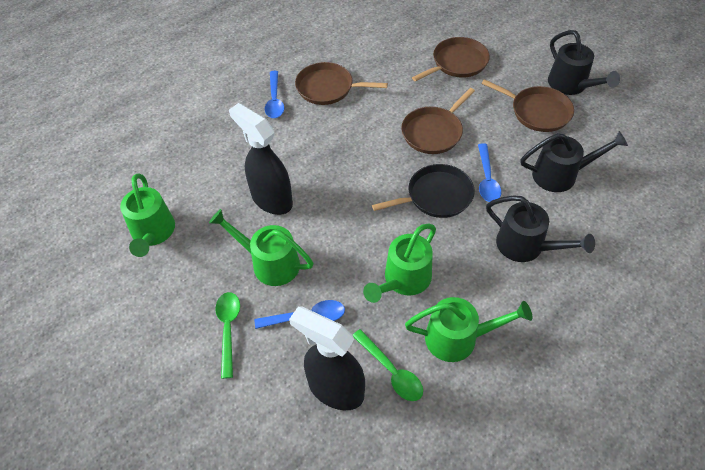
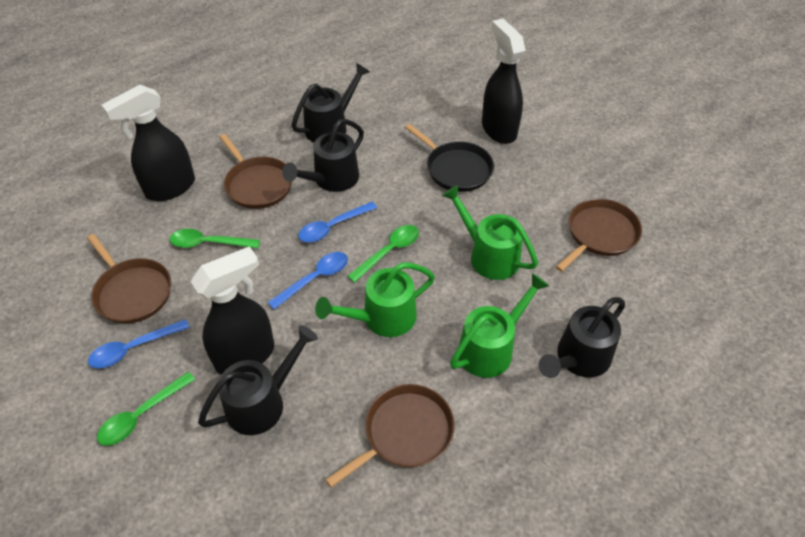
black spray bottle: 2 -> 3
black watering can: 3 -> 4
green spoon: 2 -> 3
green watering can: 4 -> 3

